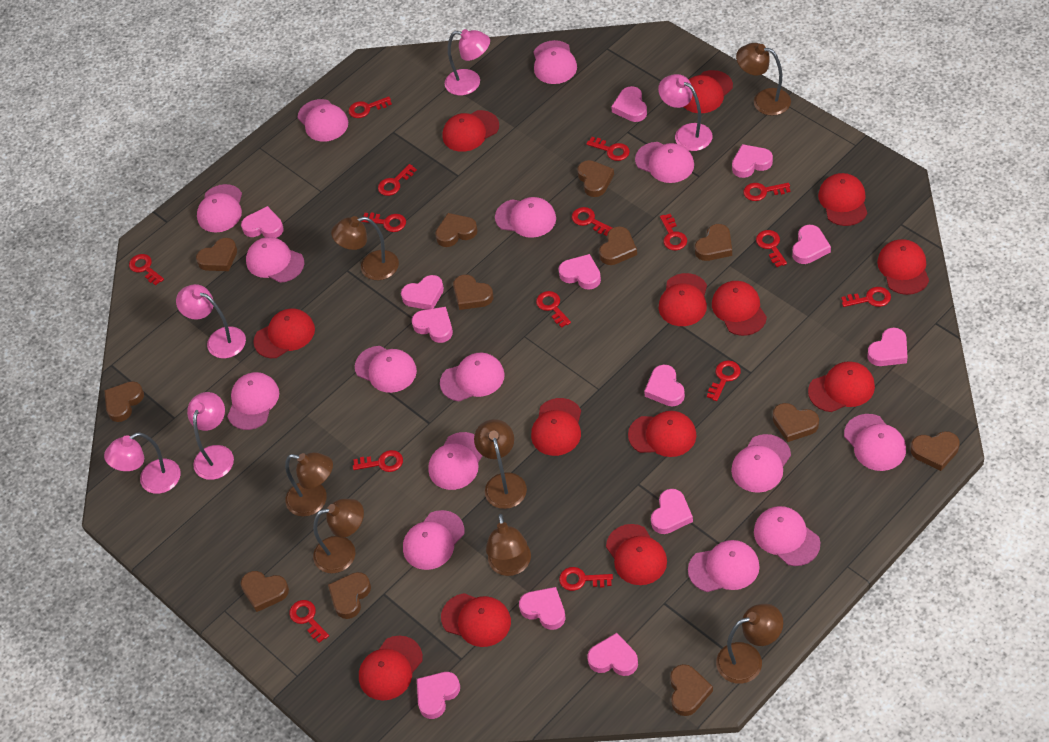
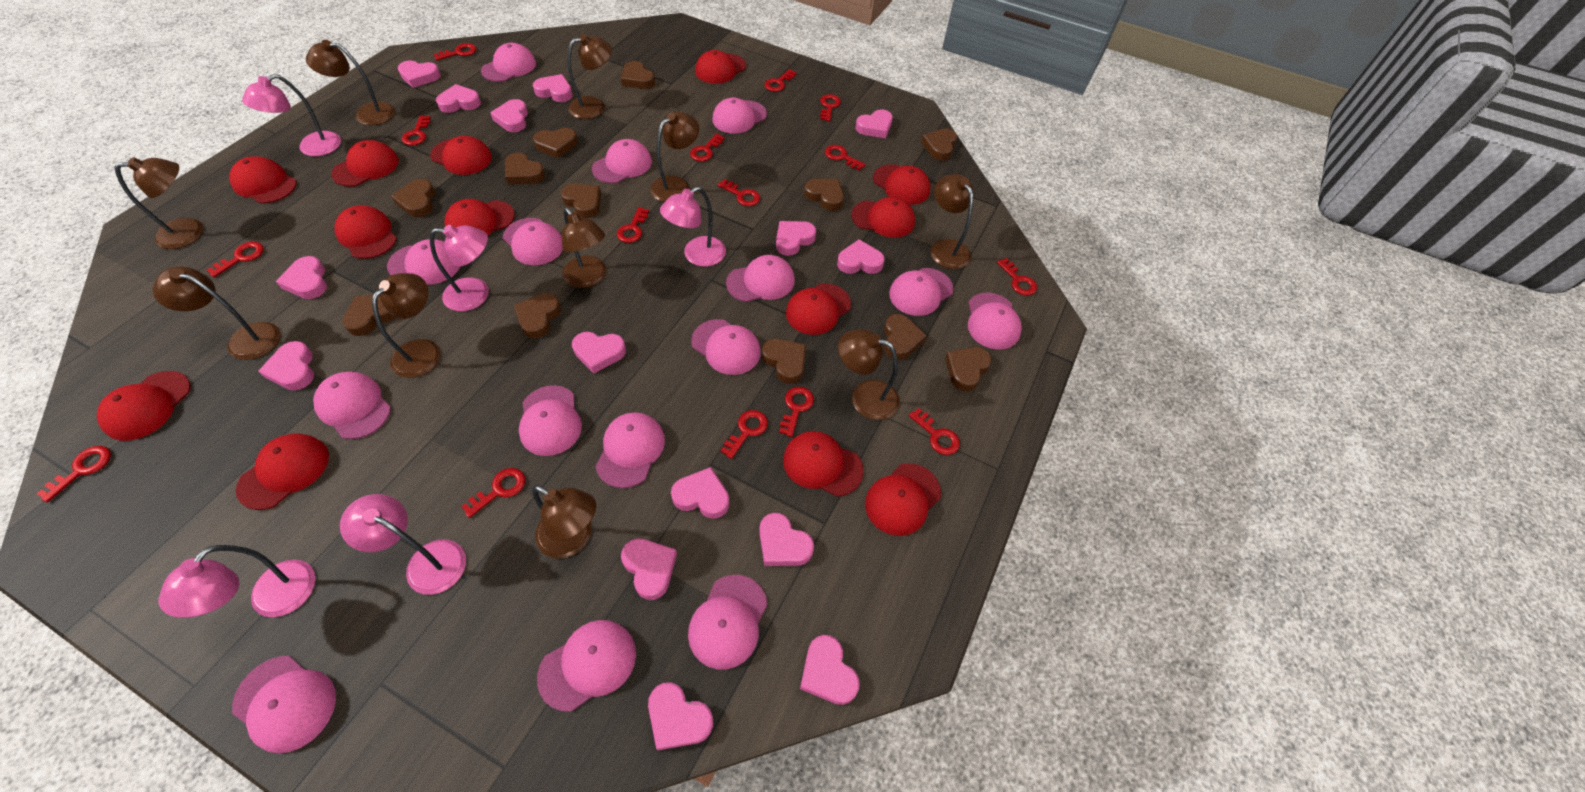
brown lamp: 7 -> 10
pink heart: 13 -> 15

